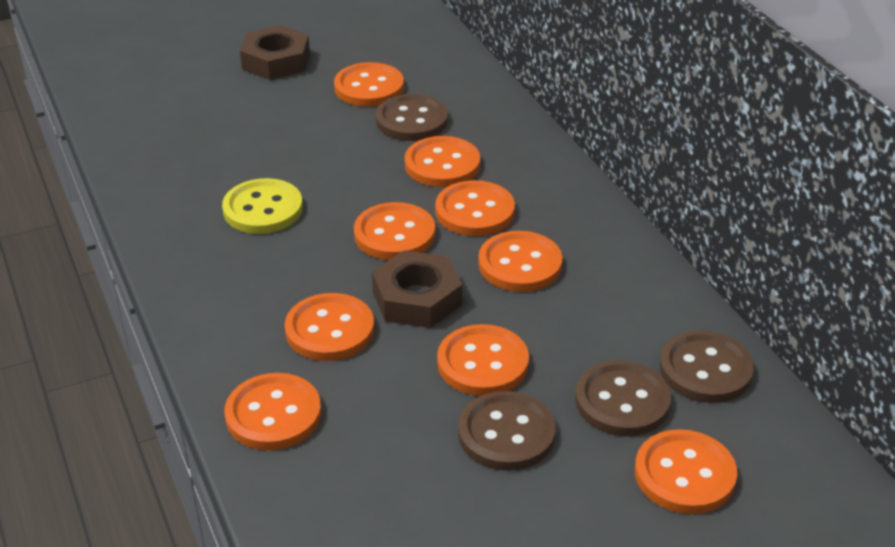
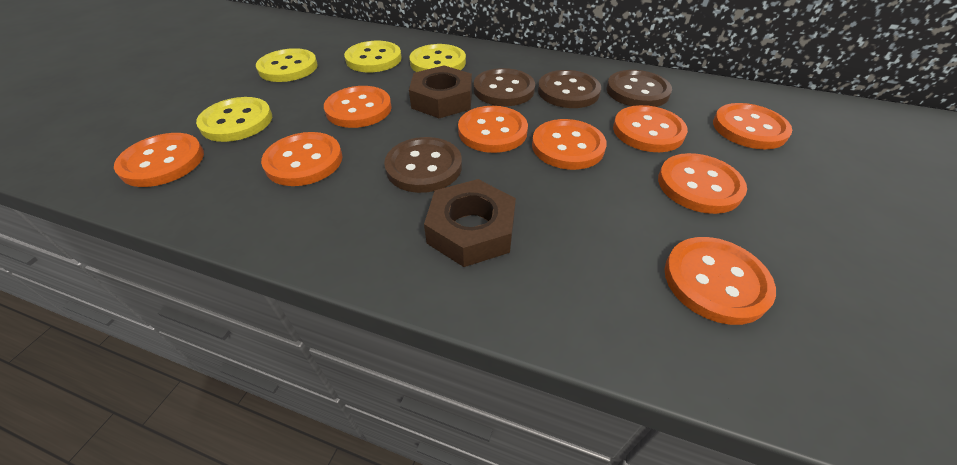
yellow button: 1 -> 4

